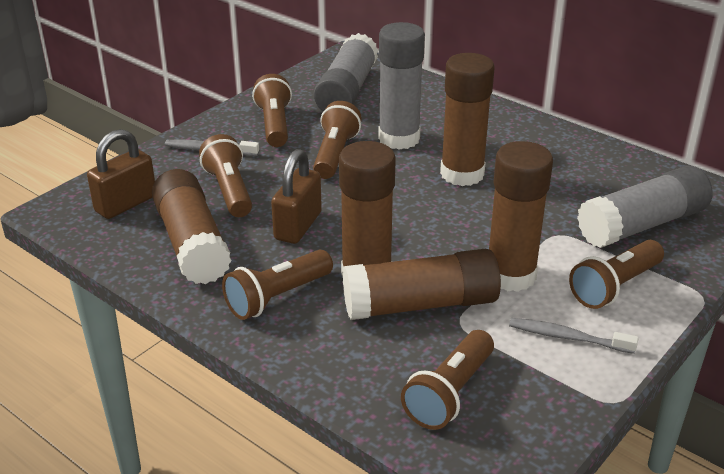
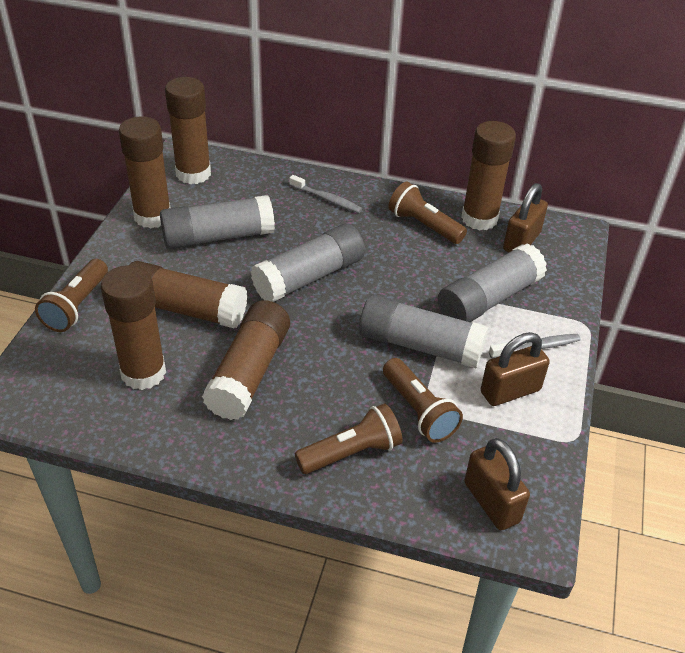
brown flashlight: 6 -> 4
brown glue stick: 5 -> 6
brown padlock: 2 -> 3
grey glue stick: 3 -> 4

